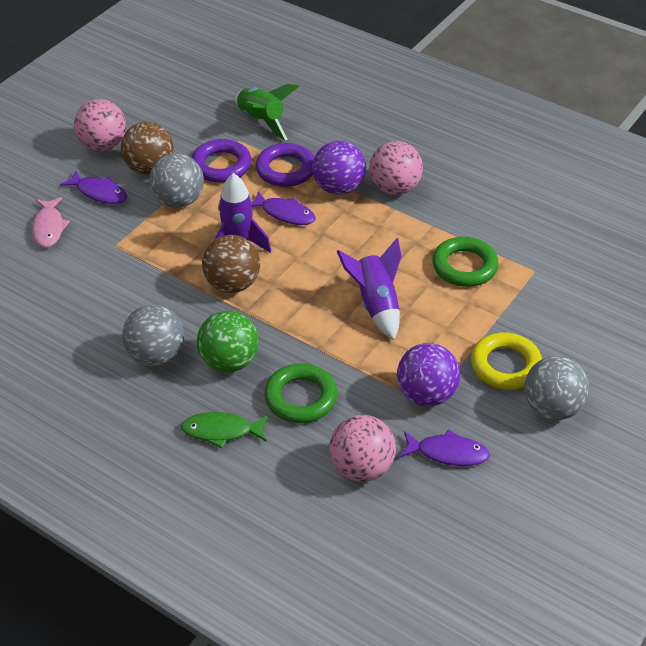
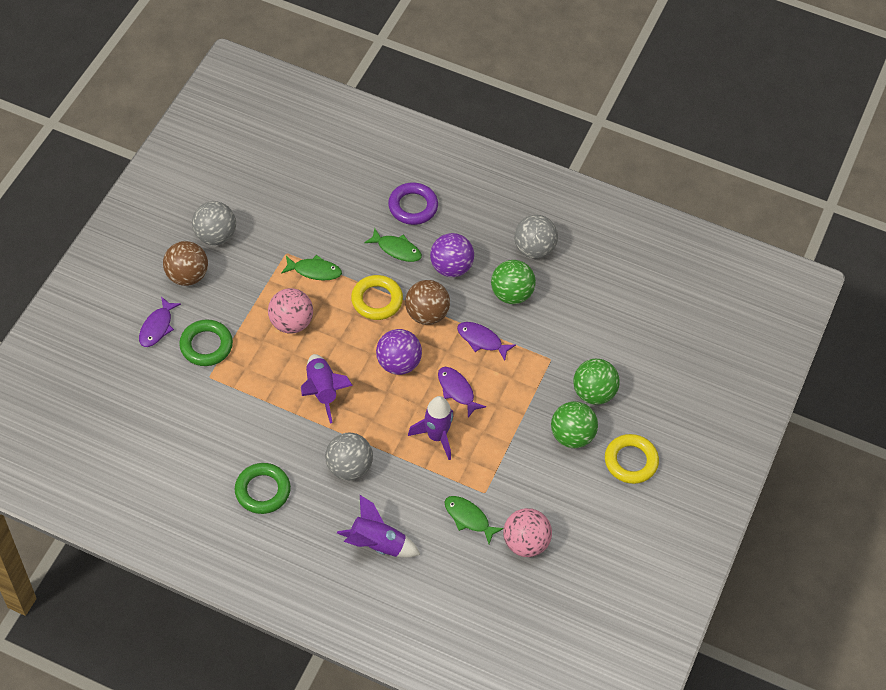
green ball: 1 -> 3
green fish: 1 -> 3
green rocket: 1 -> 0
pink ball: 3 -> 2
pink fish: 1 -> 0
purple ring: 2 -> 1
purple rocket: 2 -> 3
yellow ring: 1 -> 2

